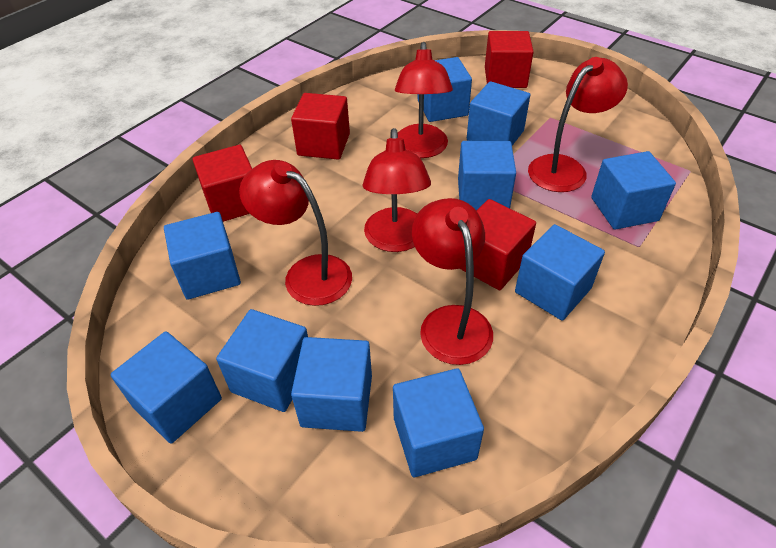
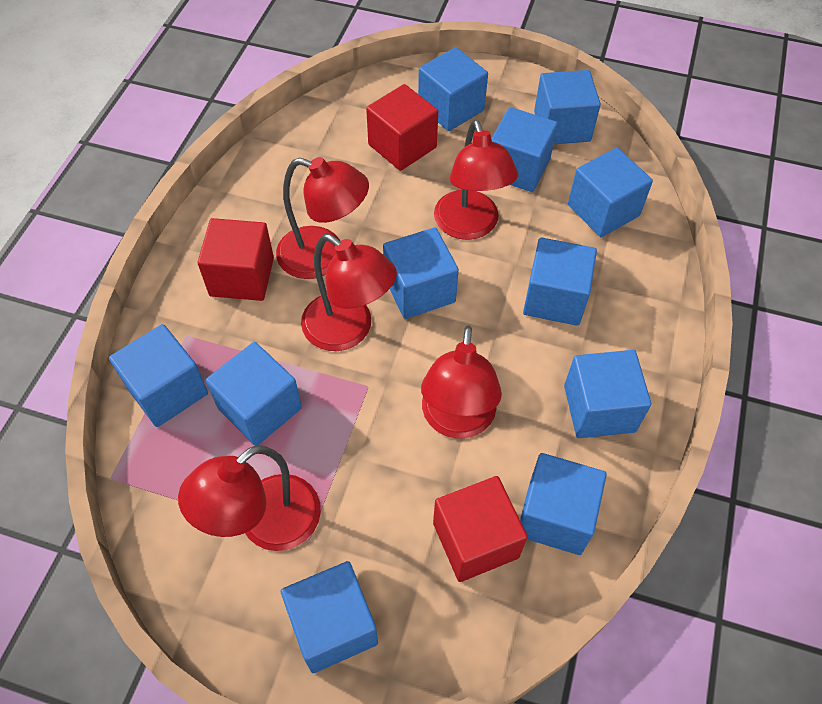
blue cube: 10 -> 11
red cube: 4 -> 3

